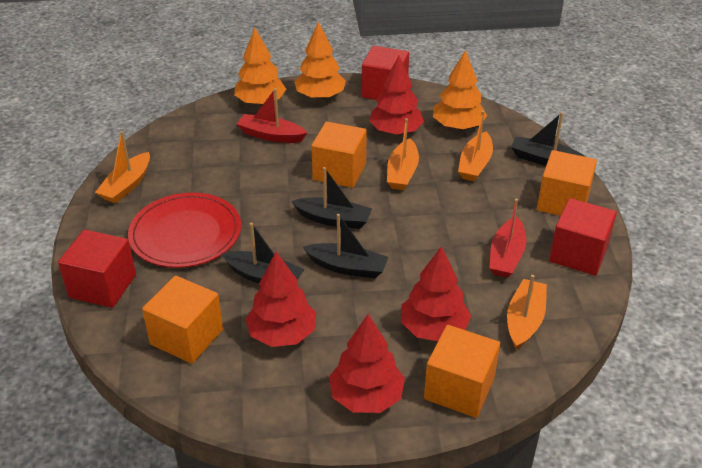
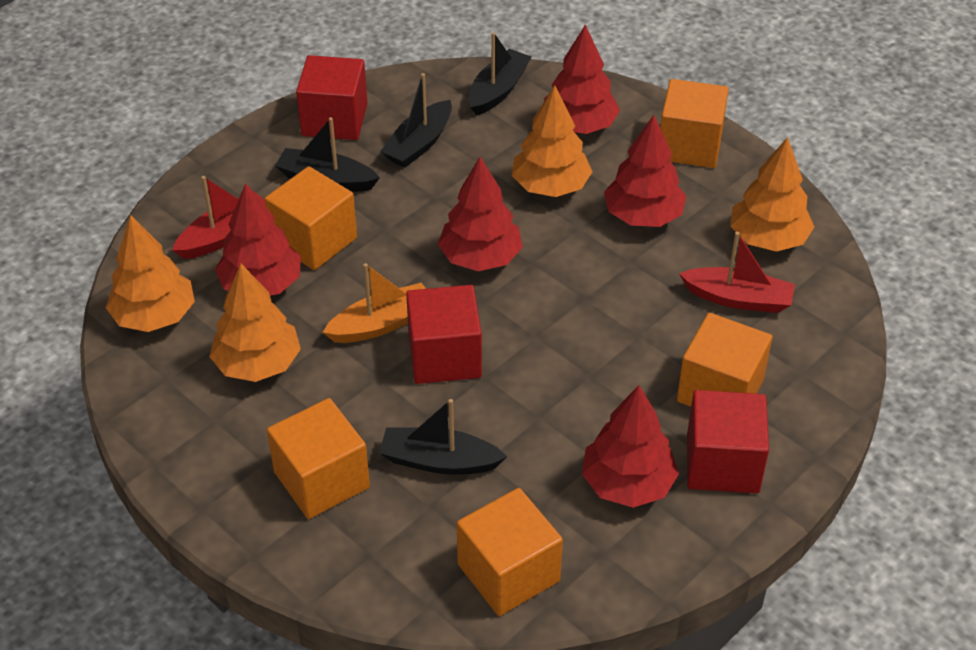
orange boat: 4 -> 1
orange cube: 4 -> 5
orange tree: 3 -> 4
red plate: 1 -> 0
red tree: 4 -> 5

